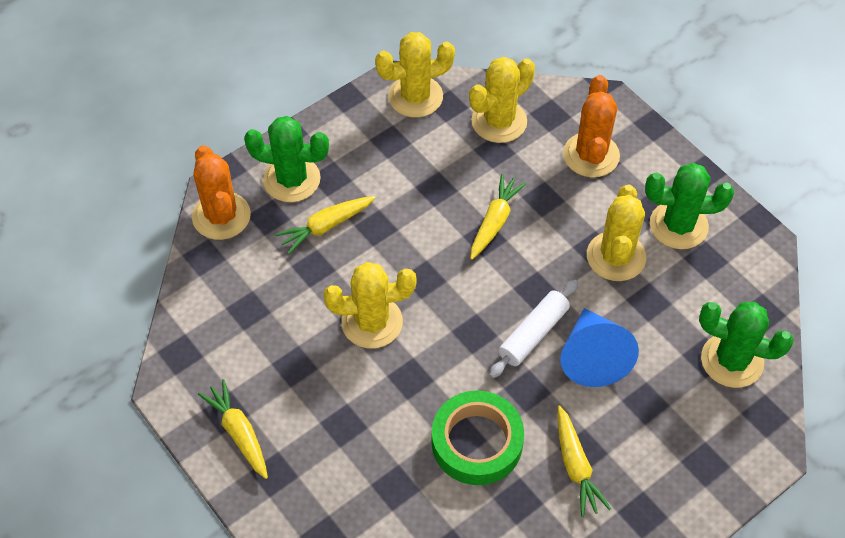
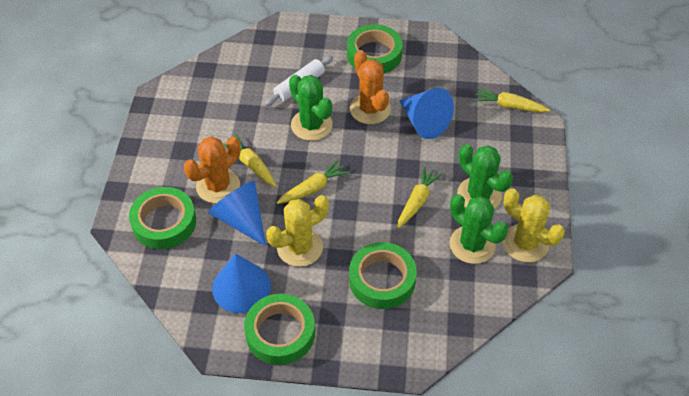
blue cone: 1 -> 3
green tape: 1 -> 4
yellow cactus: 4 -> 2

